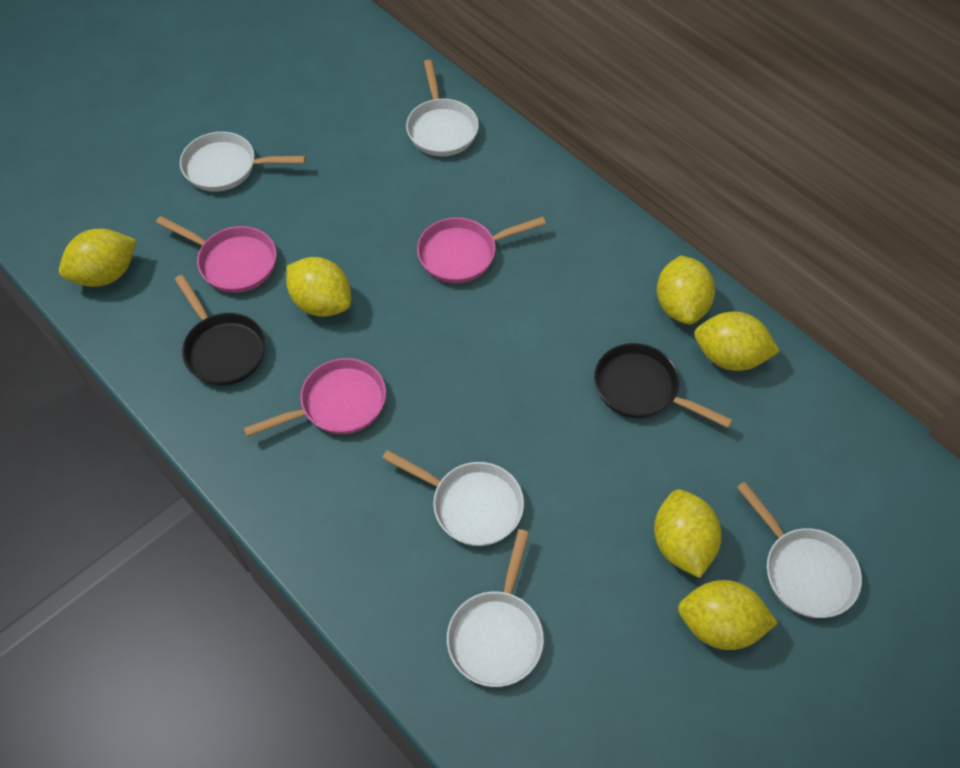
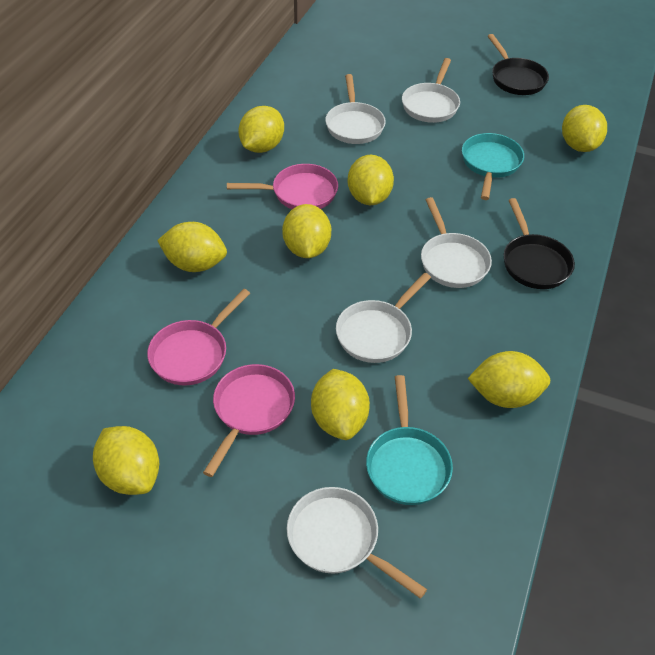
turquoise pan: 0 -> 2
yellow lemon: 6 -> 8

